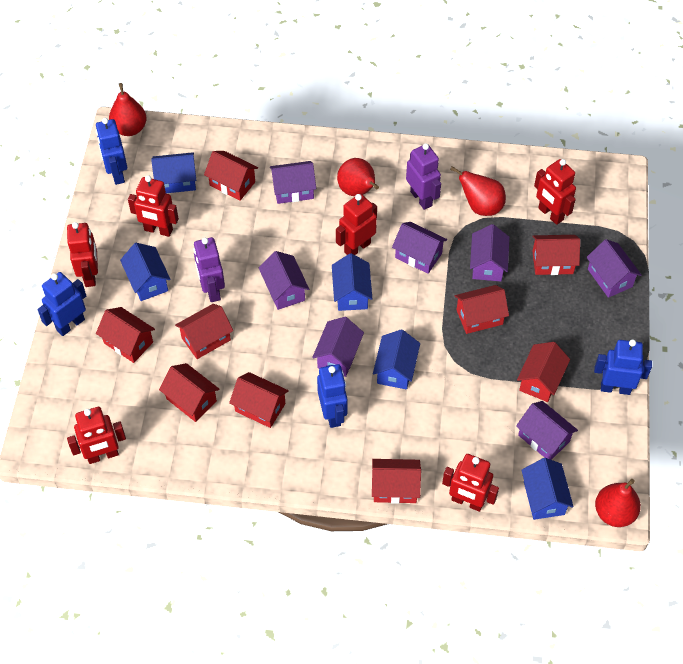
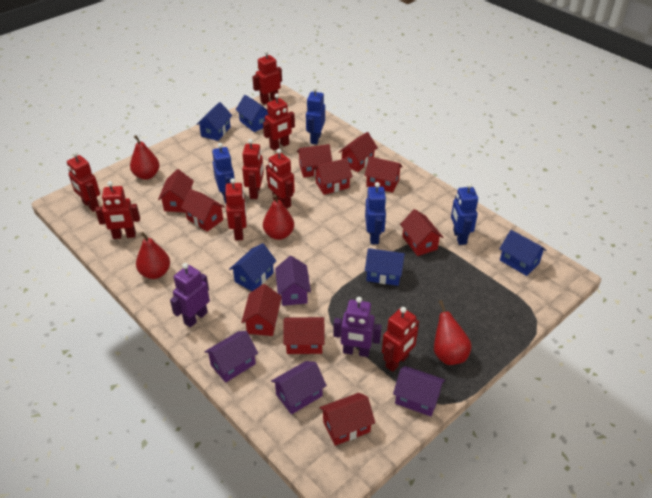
purple house: 7 -> 4
red house: 9 -> 10
red robot: 6 -> 8

